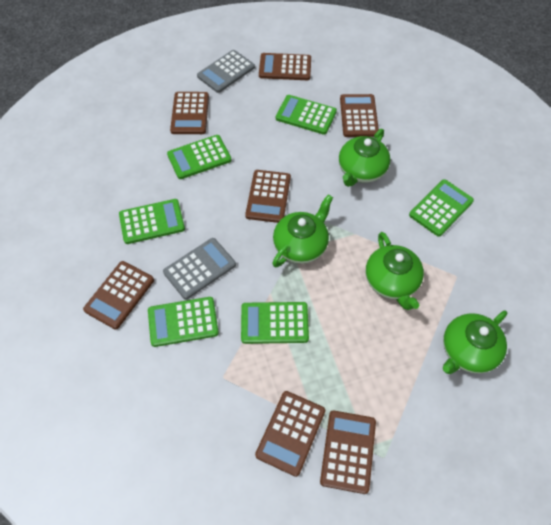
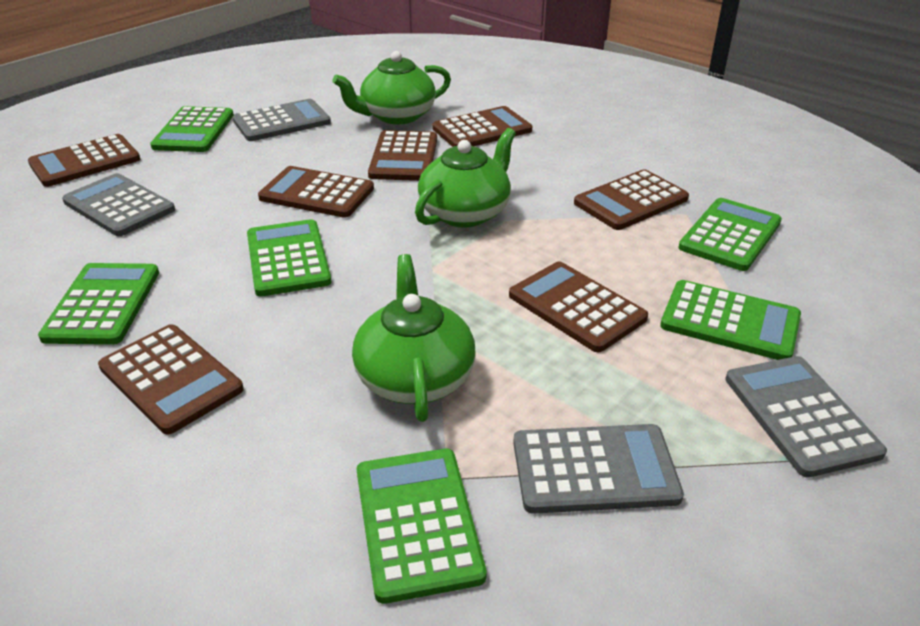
green teapot: 4 -> 3
grey calculator: 2 -> 4

